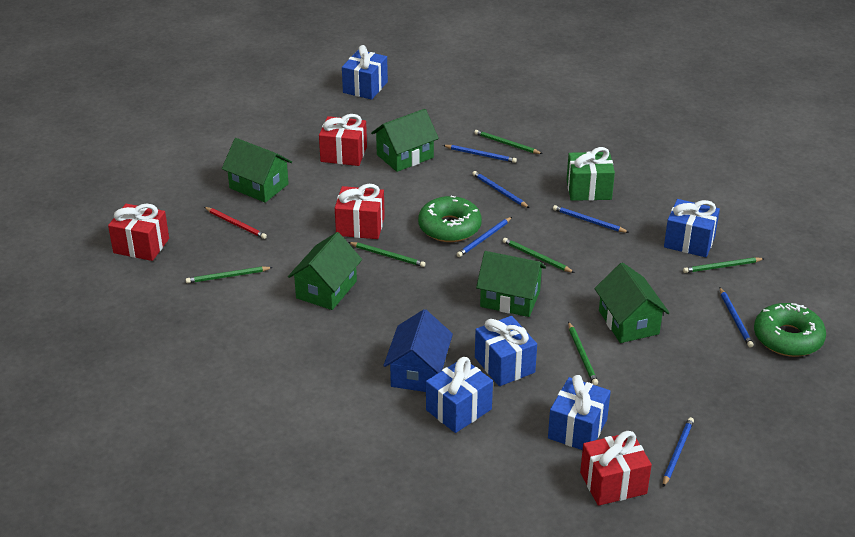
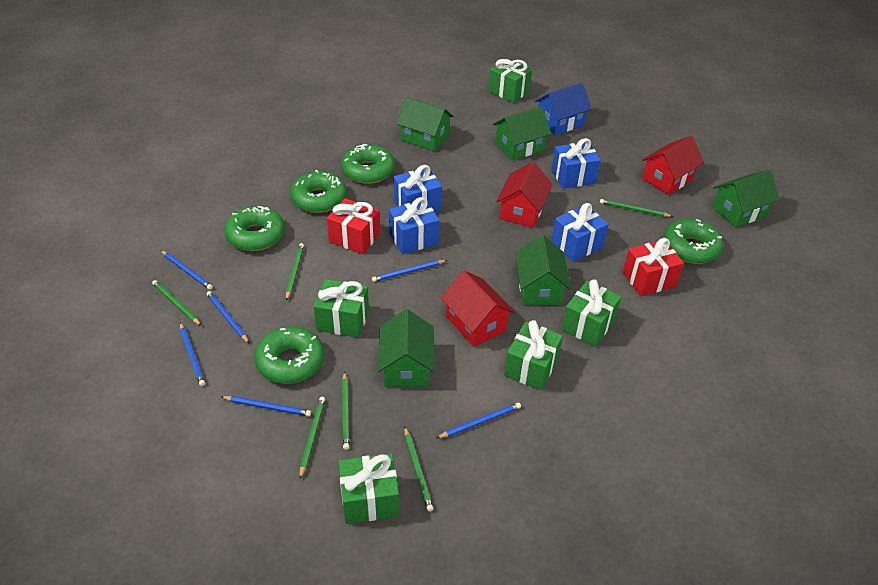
blue gift: 5 -> 4
green donut: 2 -> 5
green gift: 1 -> 5
red gift: 4 -> 2
red house: 0 -> 3
red pencil: 1 -> 0

